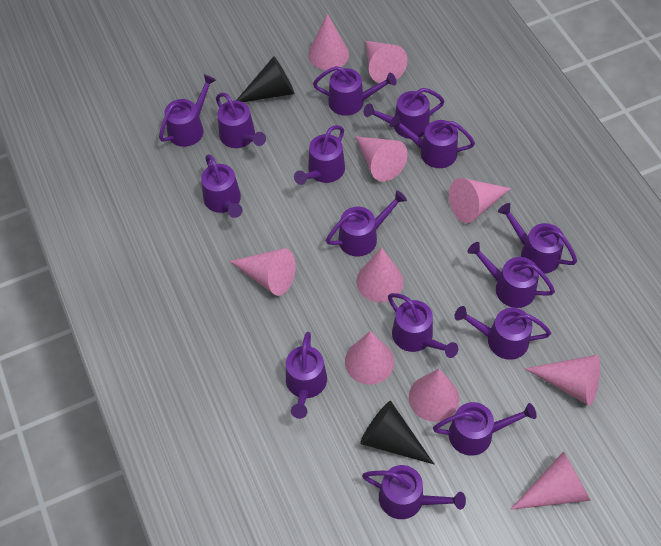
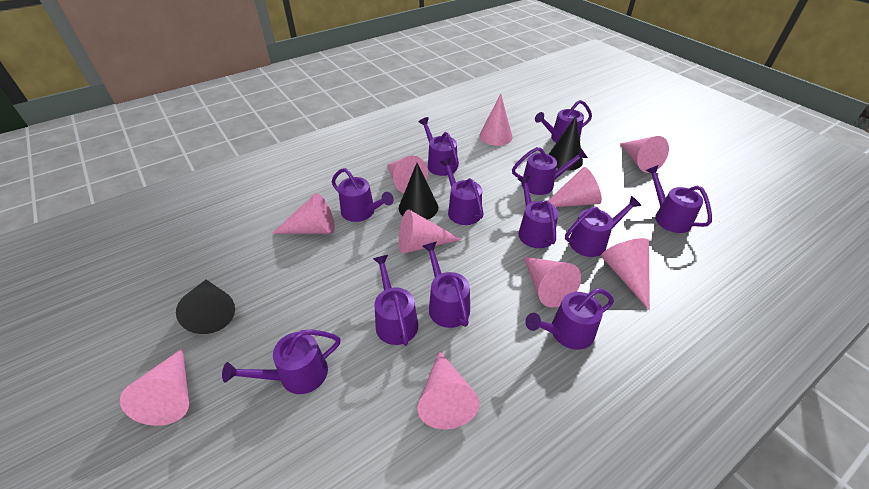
black cone: 2 -> 3
purple watering can: 15 -> 12

